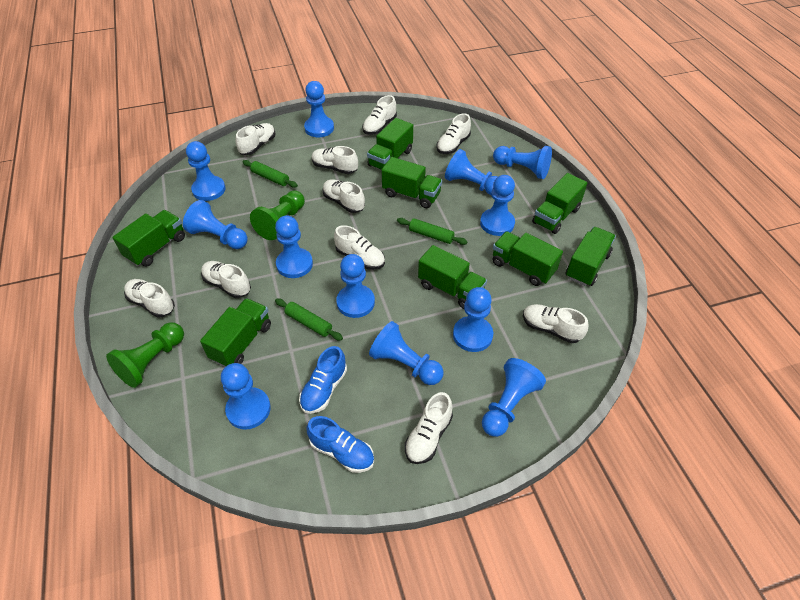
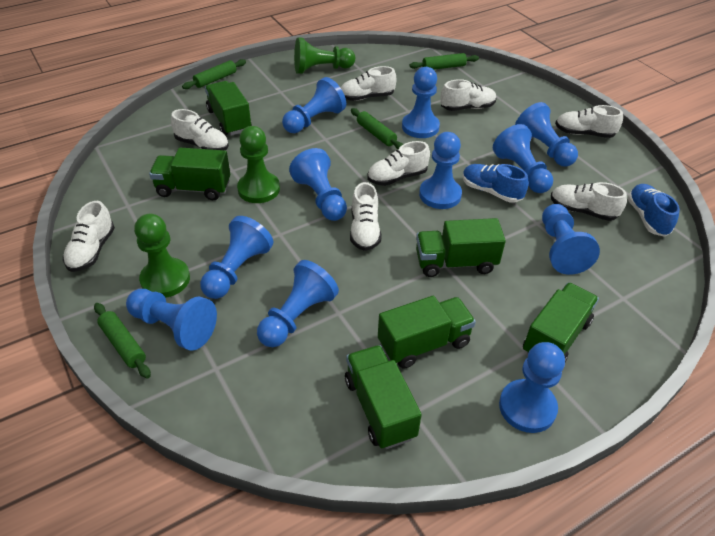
blue pawn: 12 -> 11
green pawn: 2 -> 3
green rolling pin: 3 -> 4
green truck: 8 -> 6
white shoe: 10 -> 8

